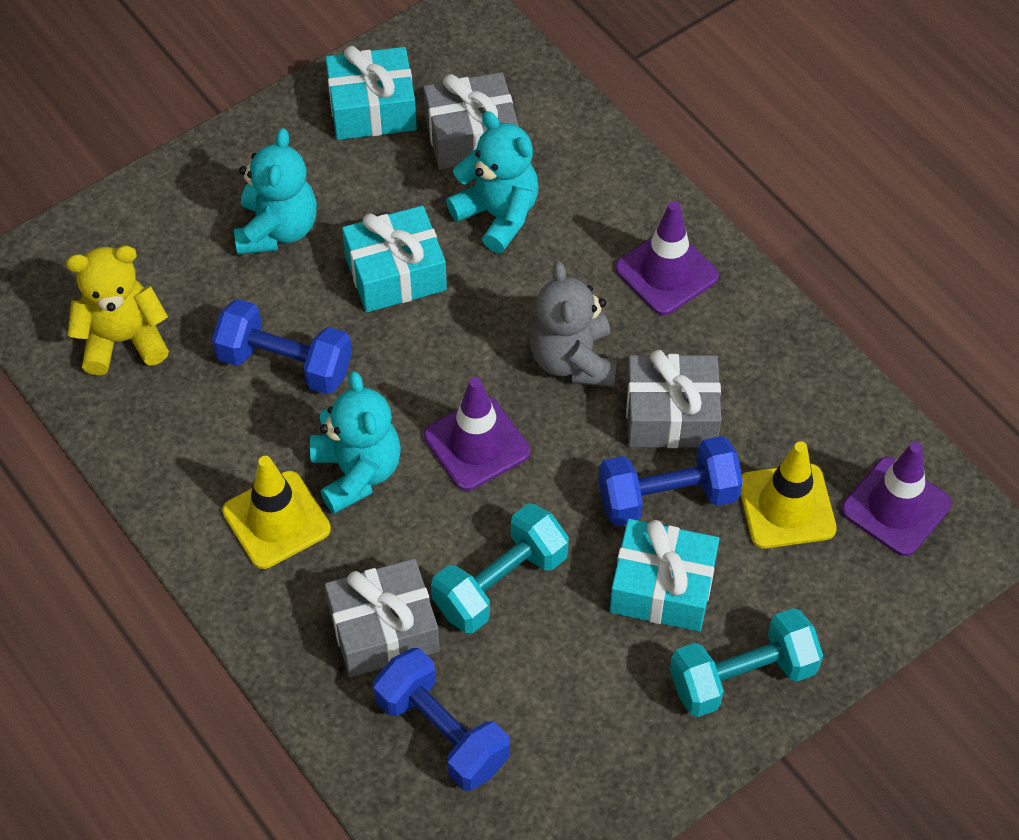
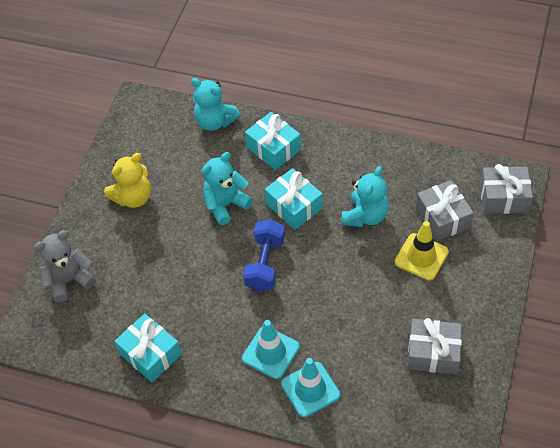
blue dumbbell: 3 -> 1
purple traffic cone: 3 -> 0
turquoise dumbbell: 2 -> 0
turquoise traffic cone: 0 -> 2
yellow traffic cone: 2 -> 1

